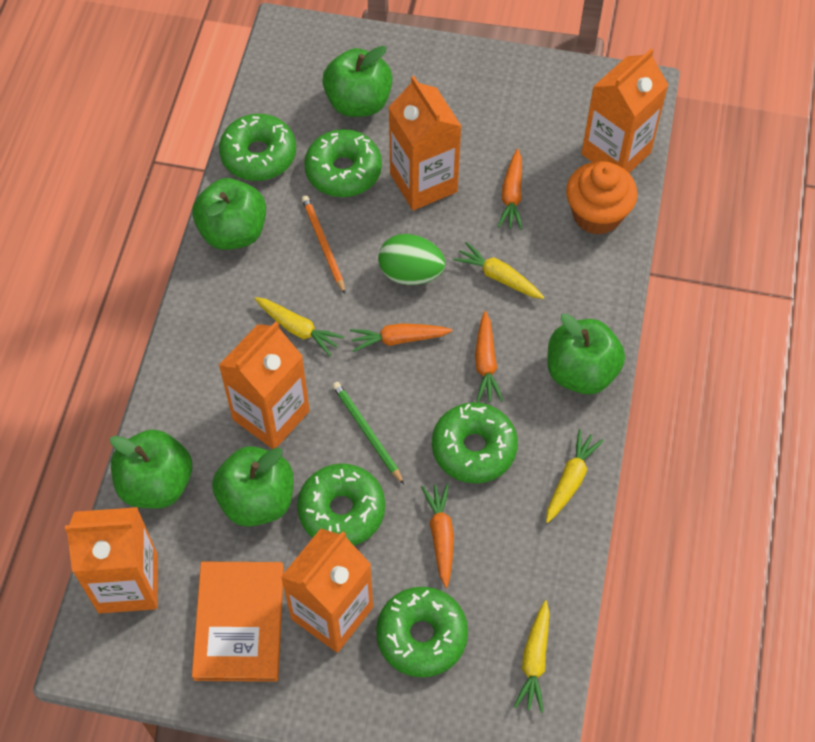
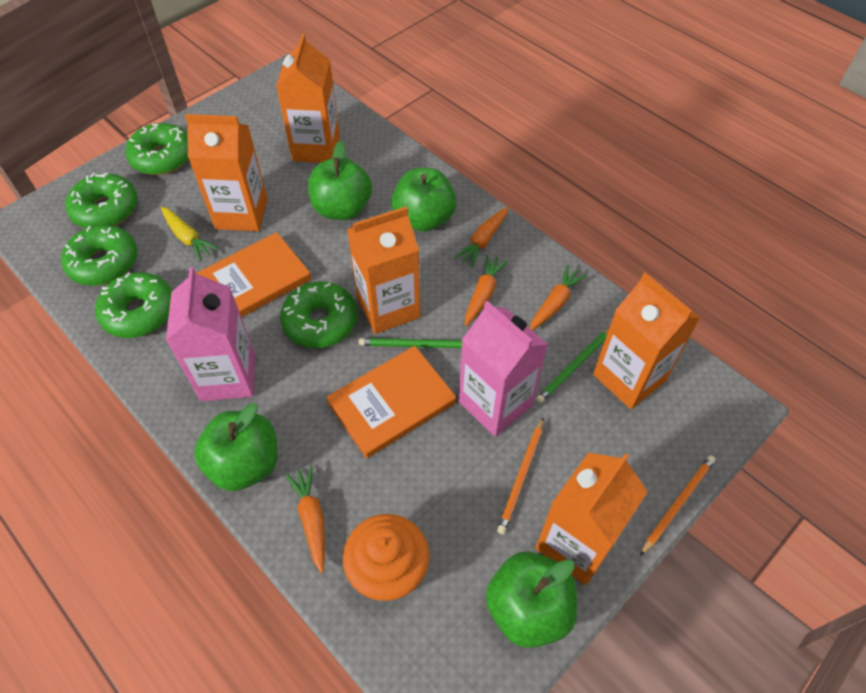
green apple: 5 -> 4
green egg: 1 -> 0
green pencil: 1 -> 2
orange book: 1 -> 2
orange pencil: 1 -> 2
pink carton: 0 -> 2
yellow carrot: 4 -> 1

